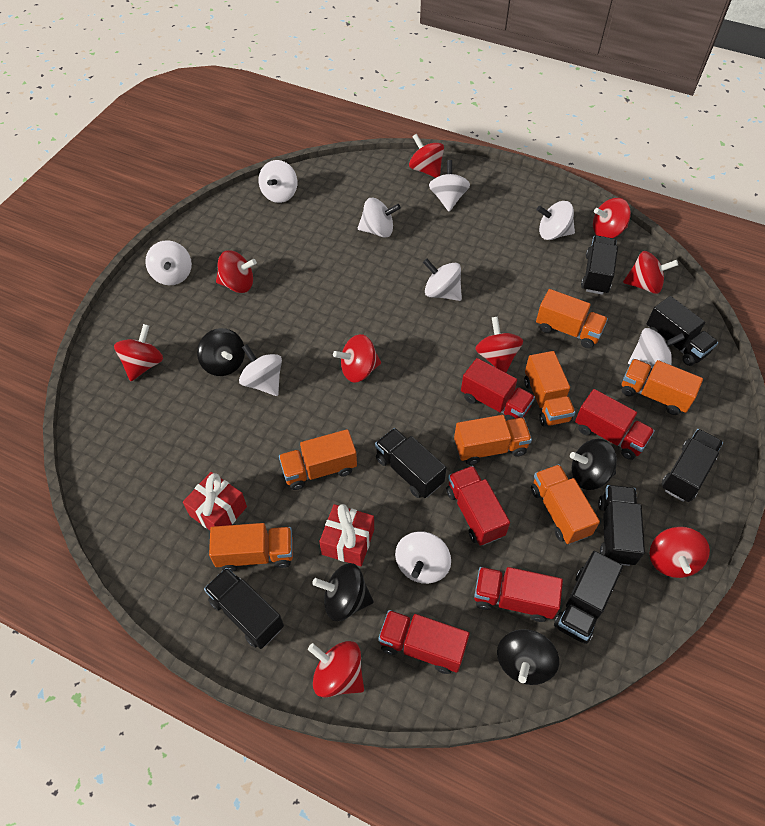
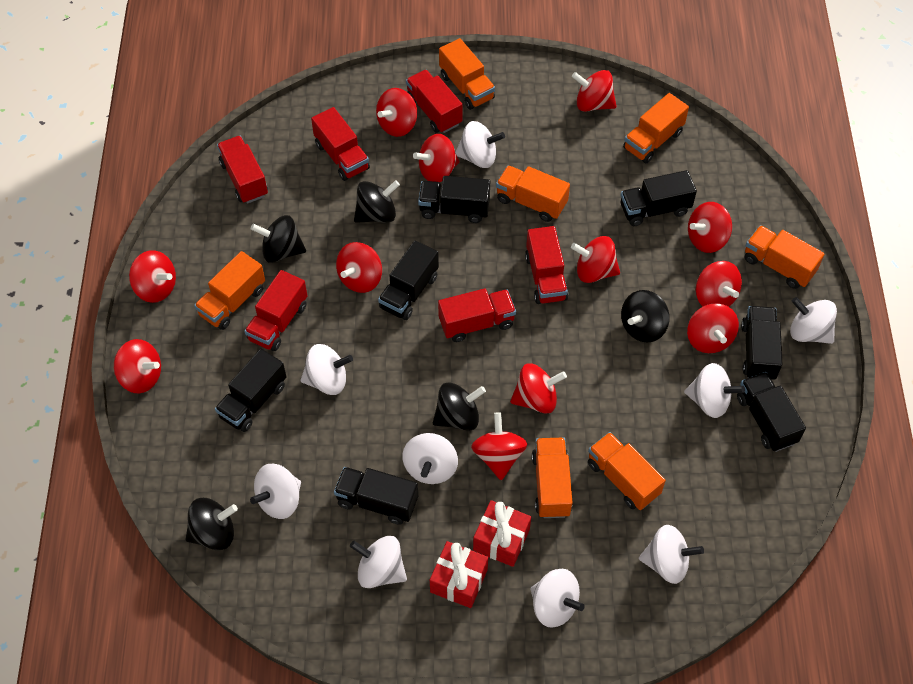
black spinning top: 4 -> 5
red spinning top: 9 -> 12
red truck: 5 -> 6

